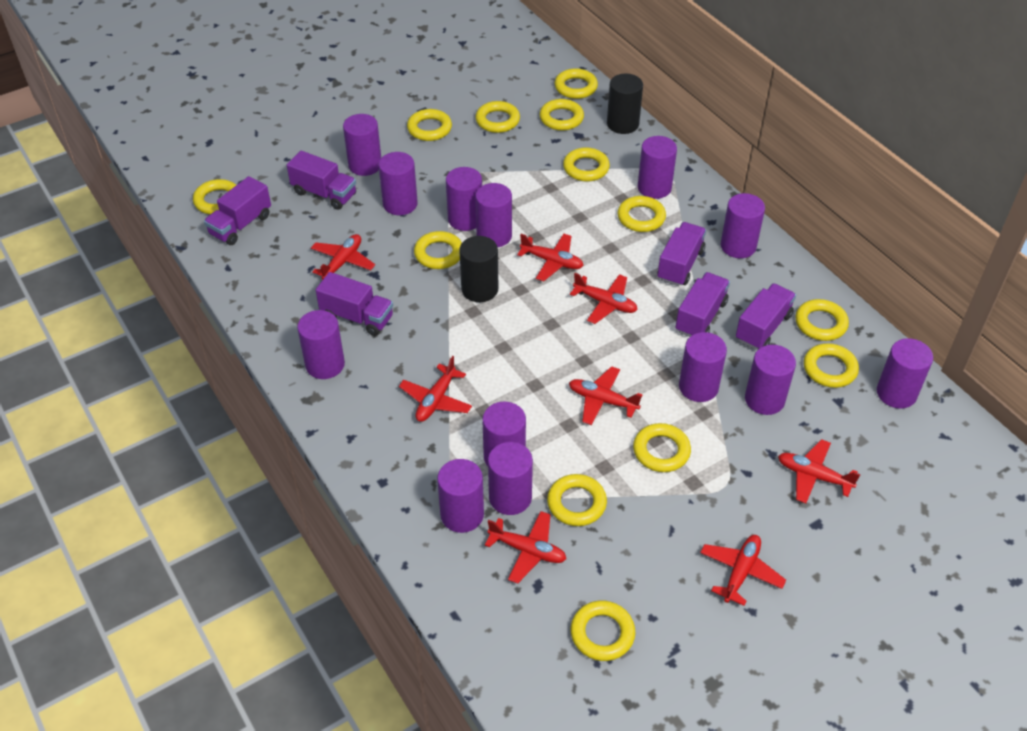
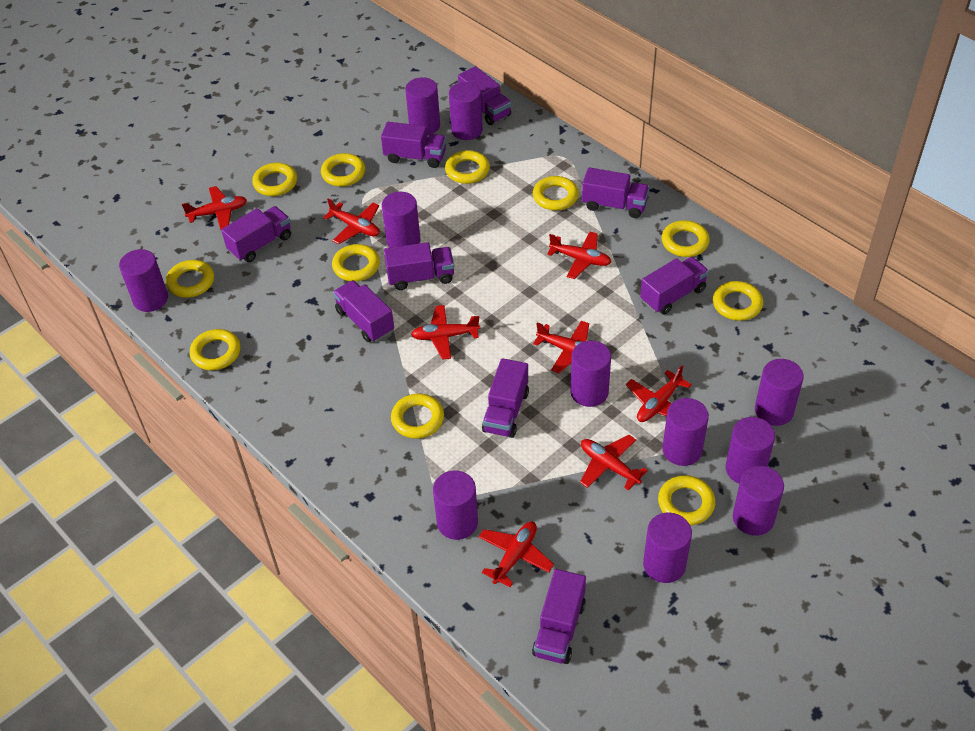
black cylinder: 2 -> 0
purple cylinder: 13 -> 11
purple truck: 6 -> 9
yellow ring: 13 -> 11

